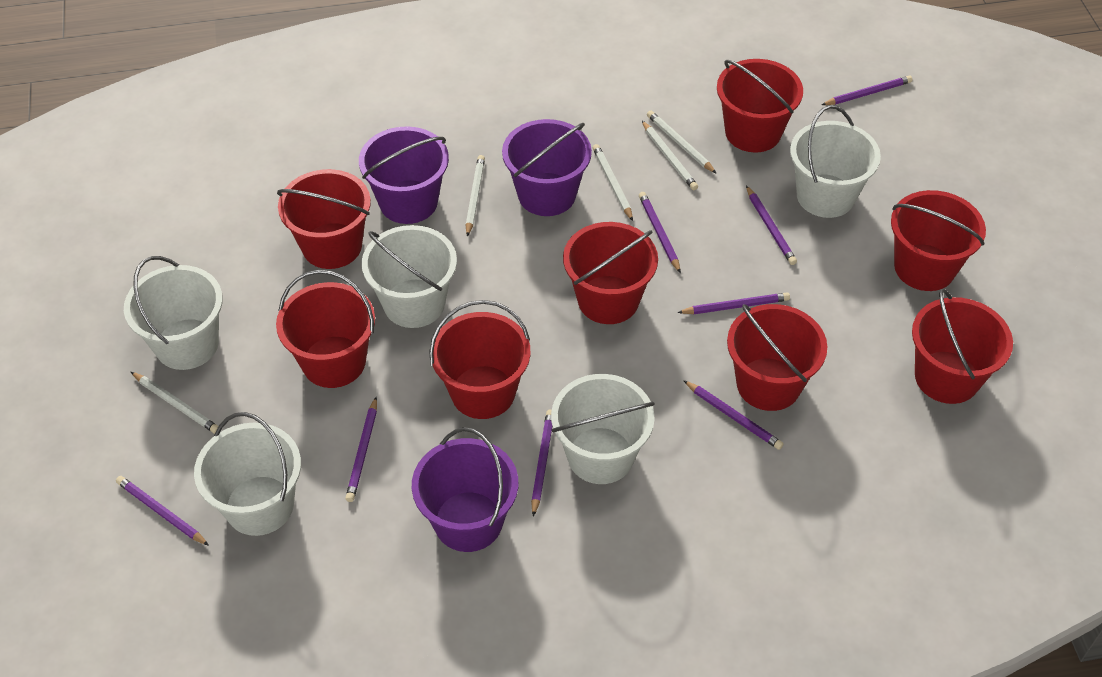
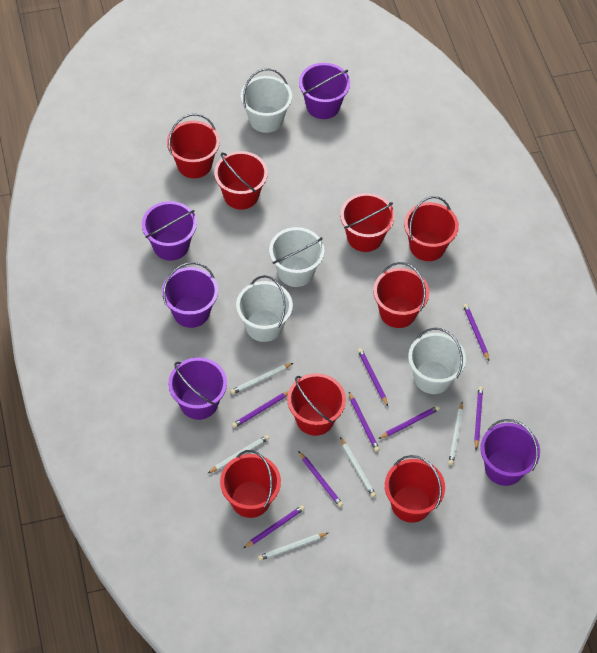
purple bucket: 3 -> 5
white bucket: 5 -> 4

